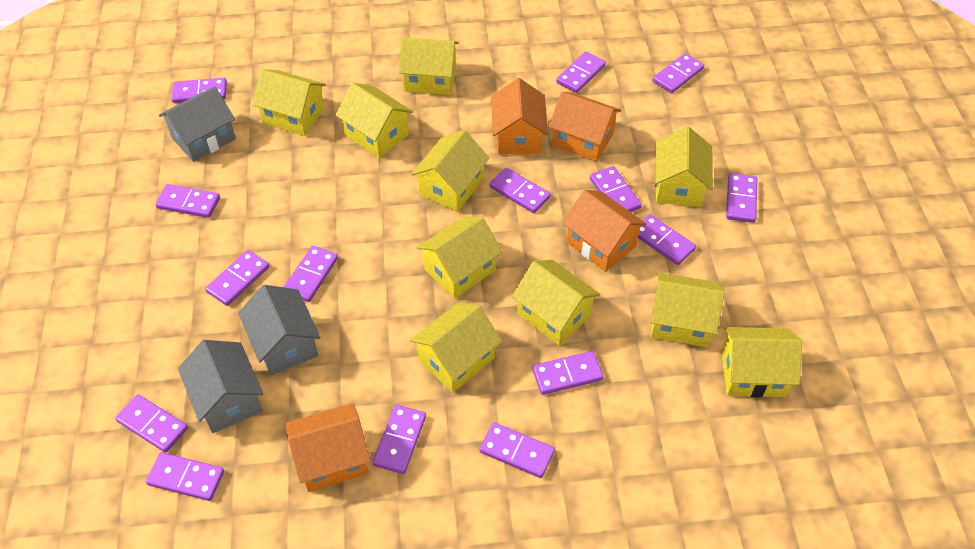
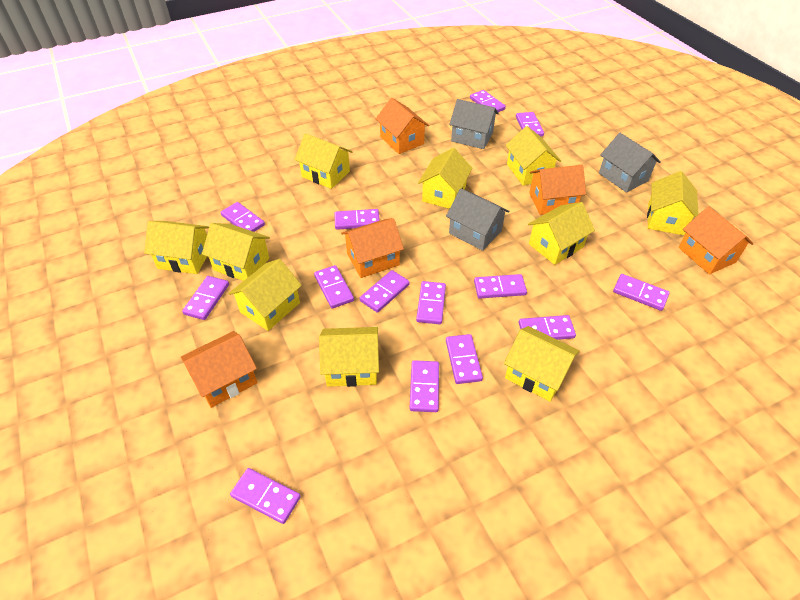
orange house: 4 -> 5
purple domino: 15 -> 14

